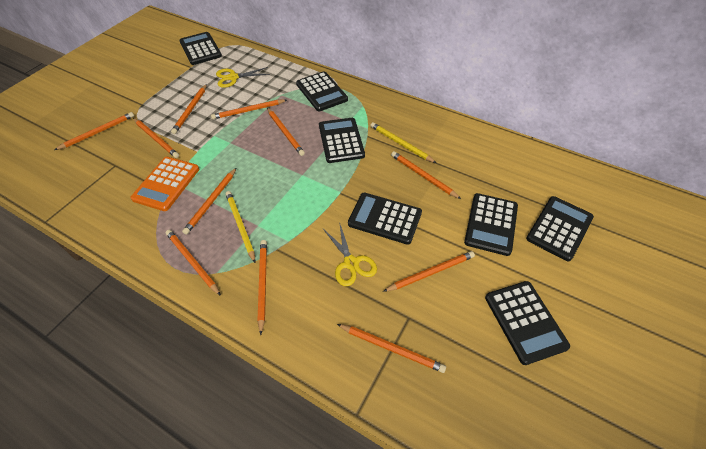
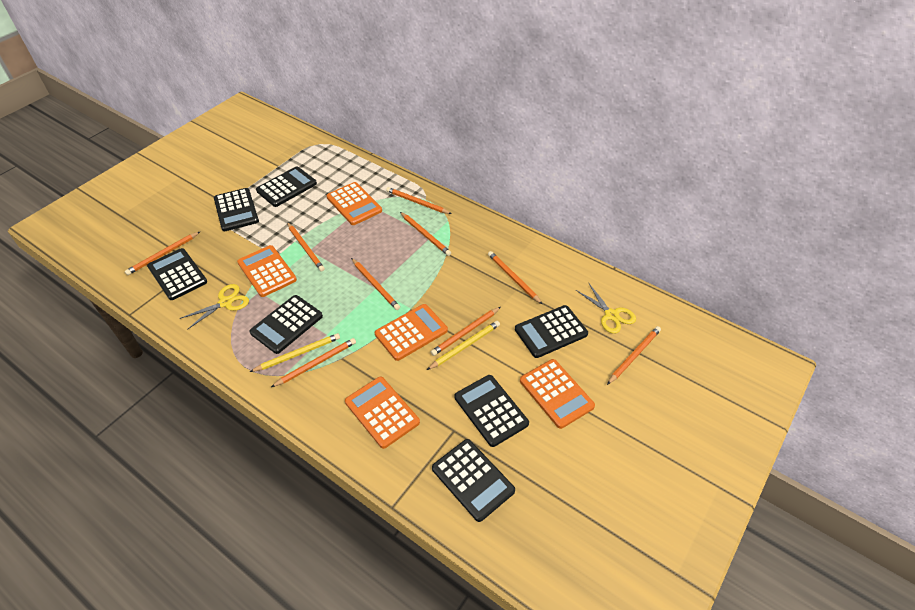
orange calculator: 1 -> 5
orange pencil: 11 -> 9

